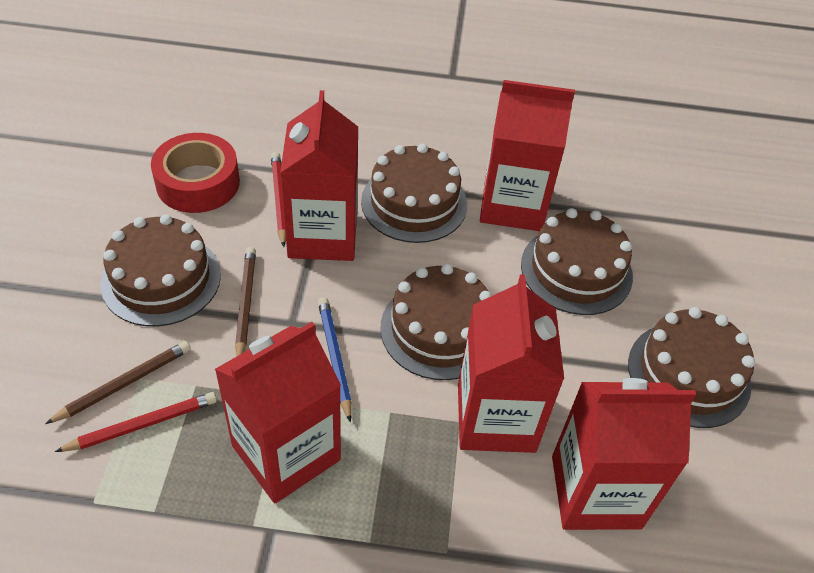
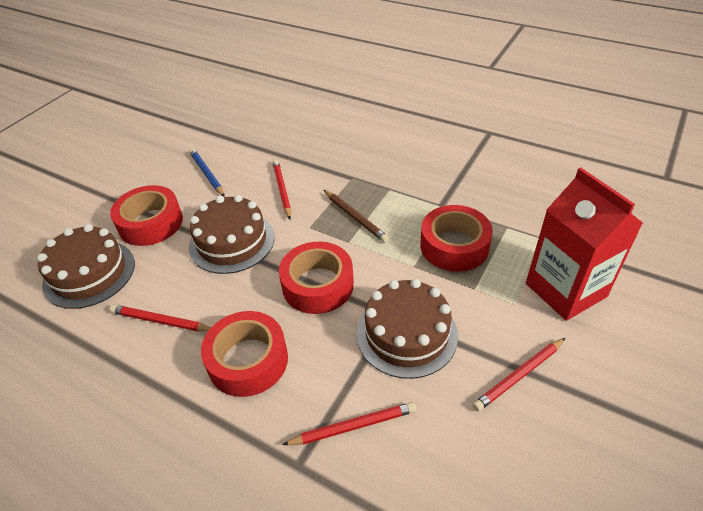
brown cake: 5 -> 3
brown pencil: 2 -> 1
red carton: 5 -> 1
red pencil: 2 -> 4
red tape: 1 -> 4

